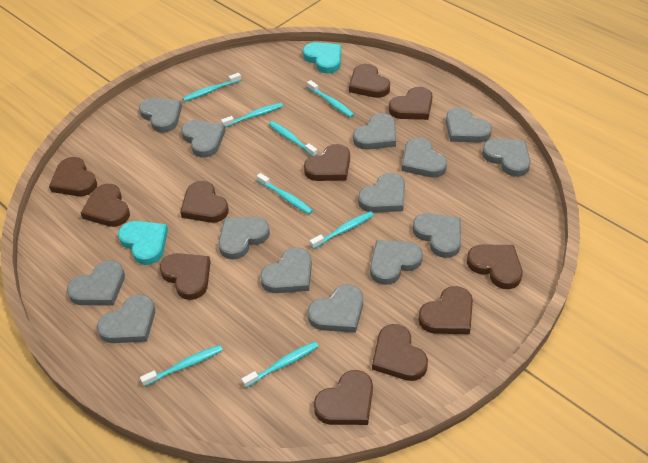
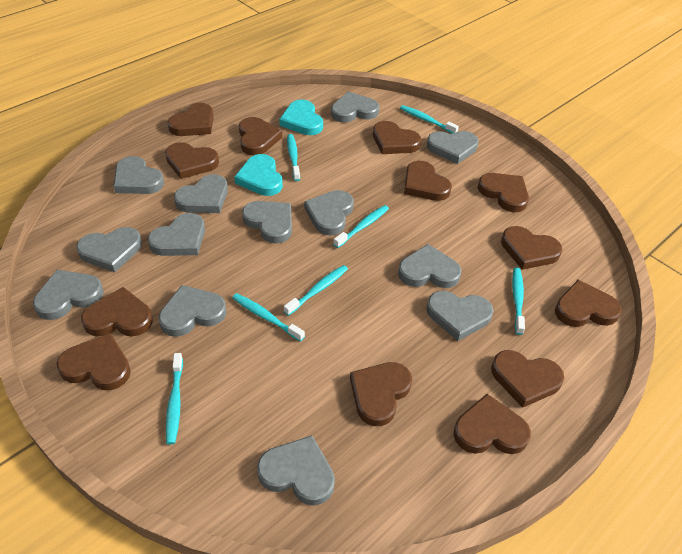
brown heart: 11 -> 13
grey heart: 14 -> 13
turquoise toothbrush: 8 -> 7

